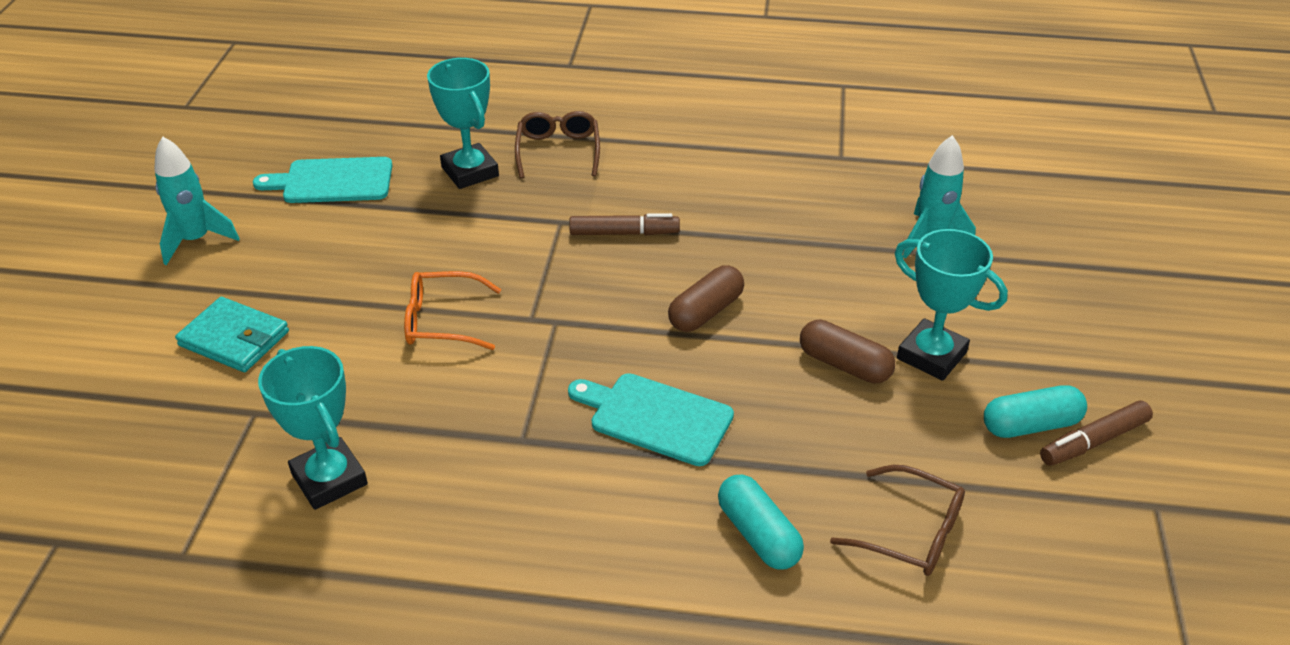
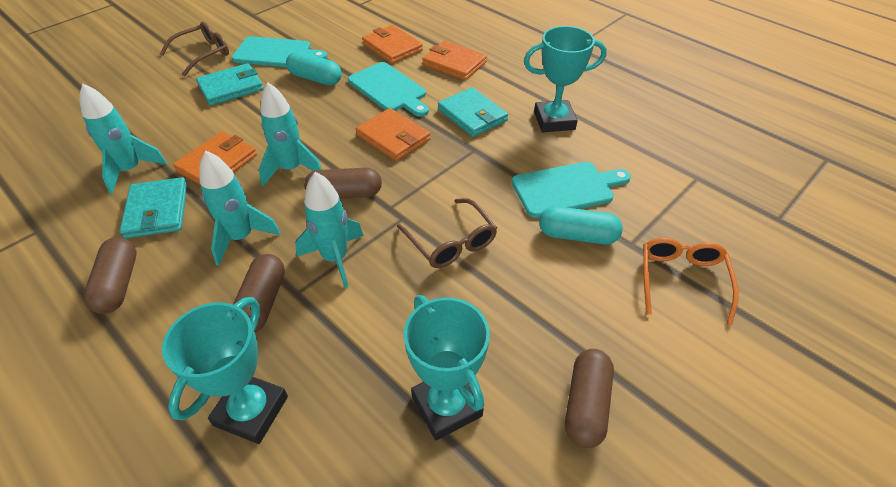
brown capsule: 2 -> 4
brown marker: 2 -> 0
orange wallet: 0 -> 4
turquoise cutting board: 2 -> 3
turquoise rocket: 2 -> 4
turquoise wallet: 1 -> 3

